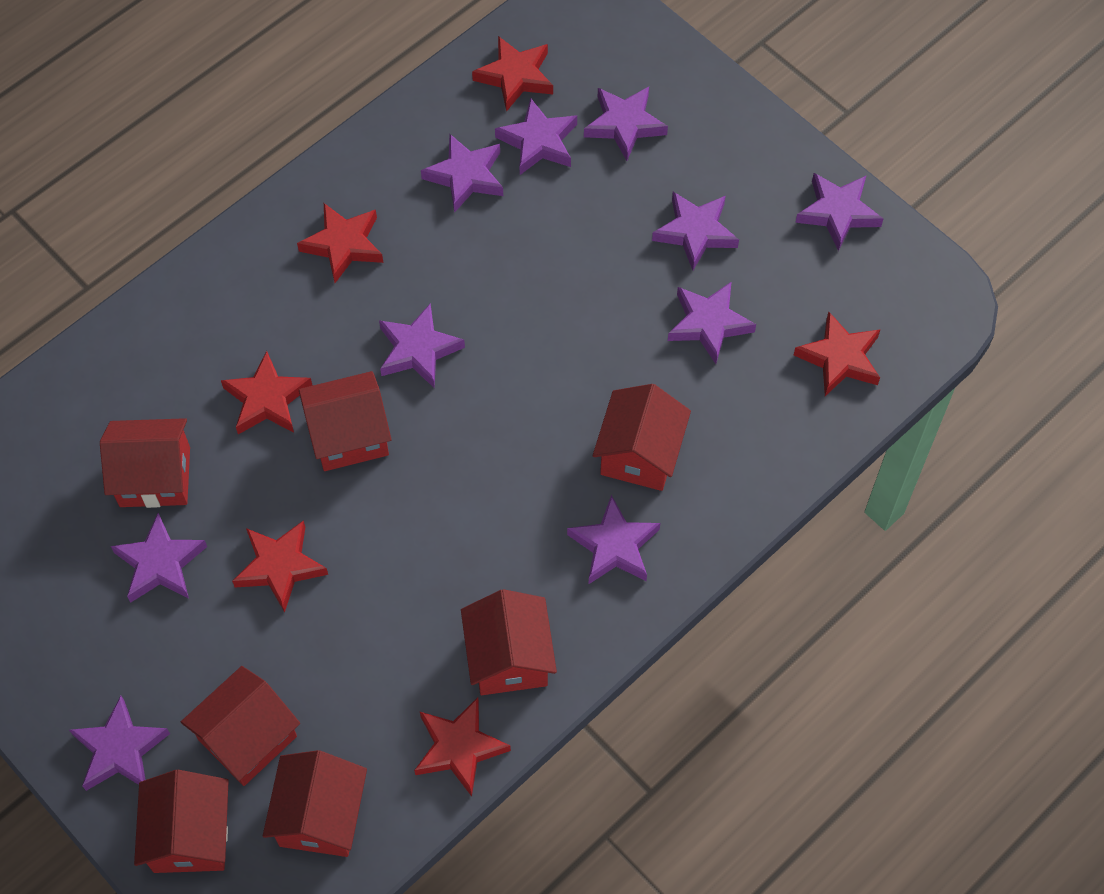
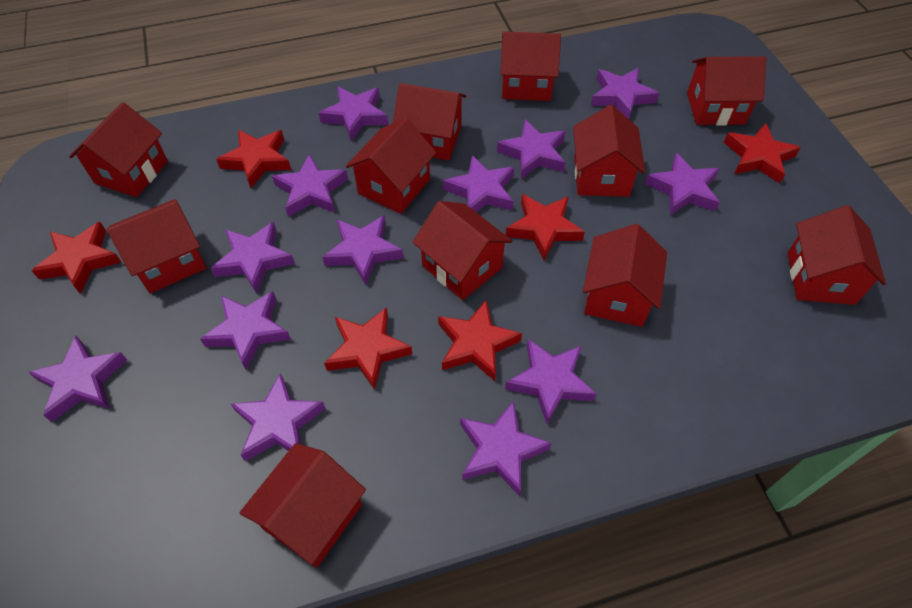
purple star: 10 -> 13
red house: 7 -> 11

